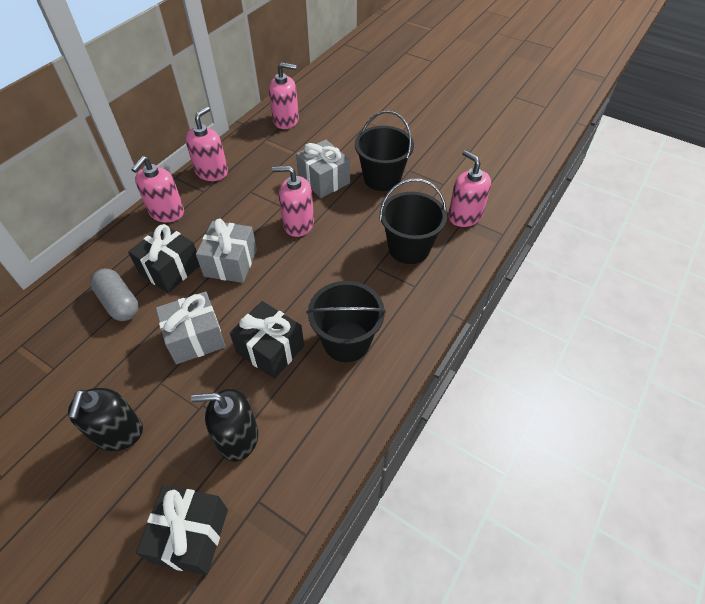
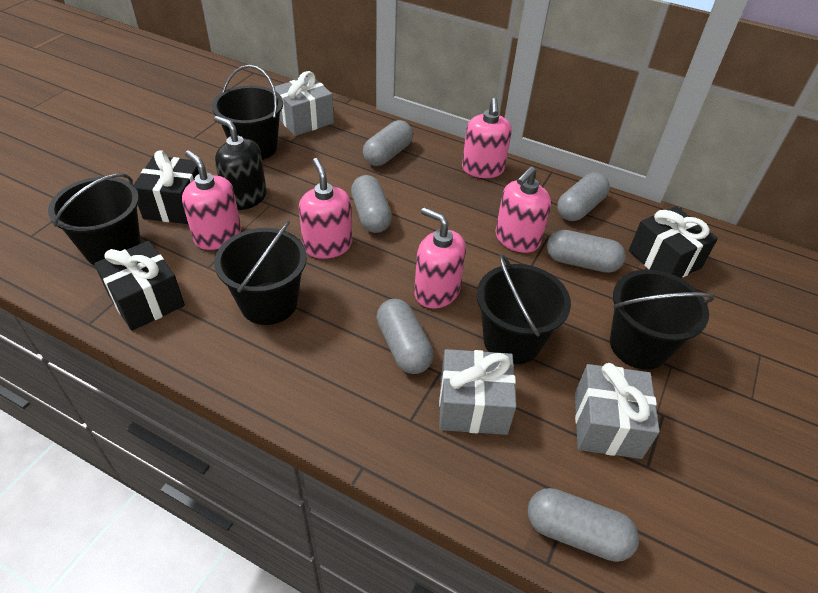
black bucket: 3 -> 5
black soap dispenser: 2 -> 1
grey capsule: 1 -> 6

